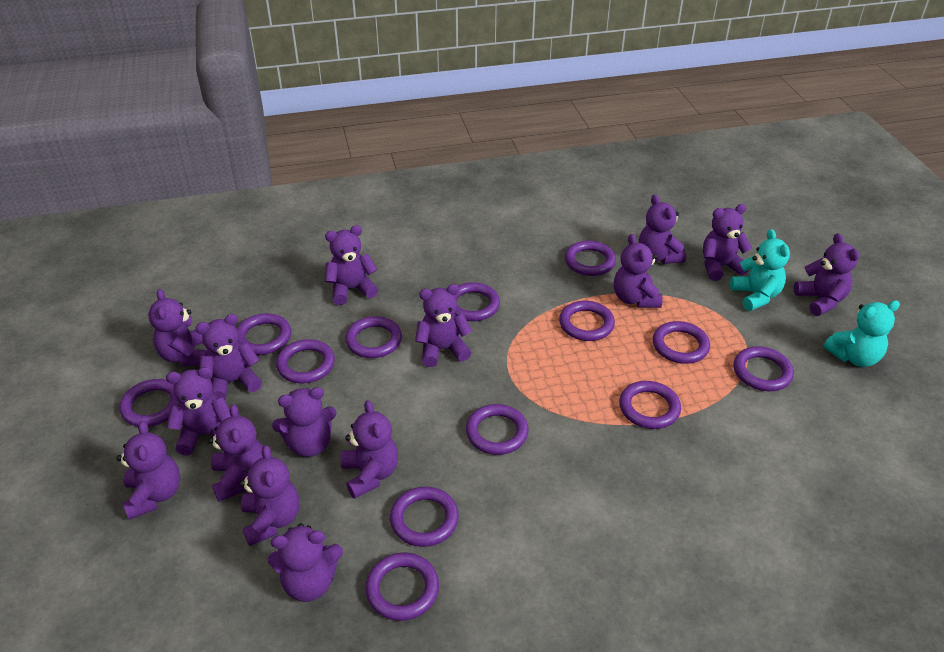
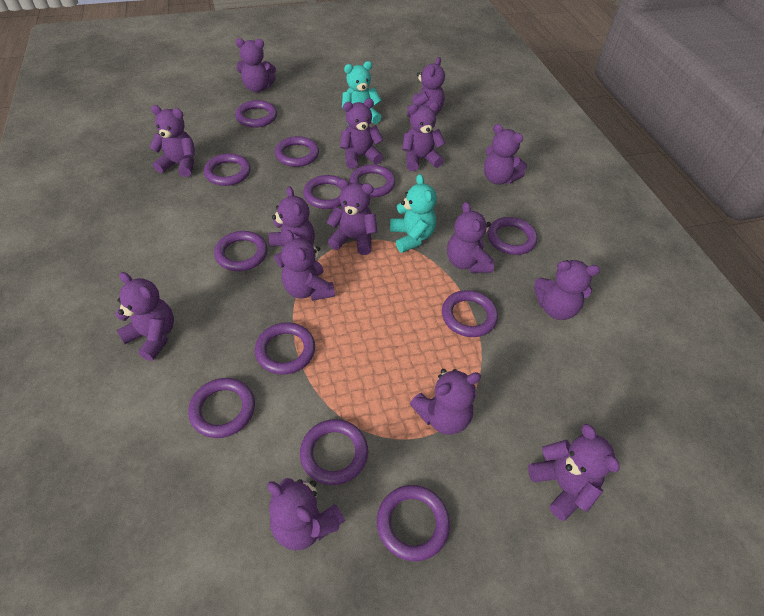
purple ring: 13 -> 12

